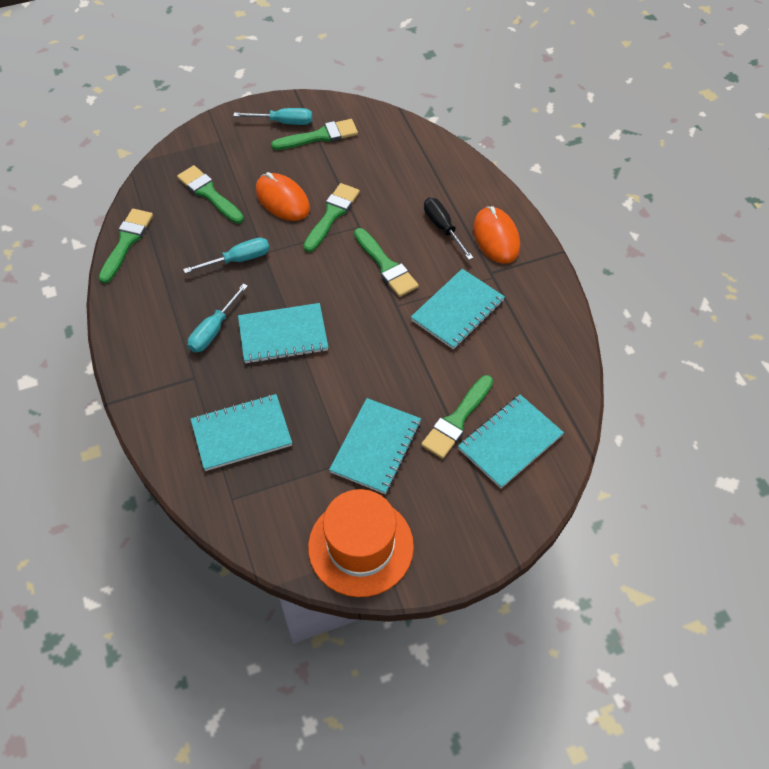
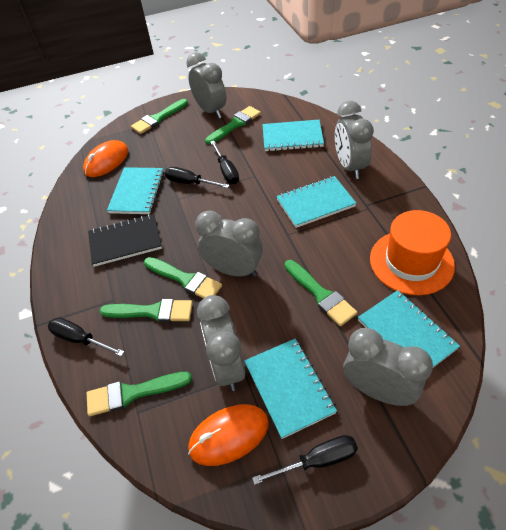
black notebook: 0 -> 1
black screwdriver: 1 -> 4
grey clock: 0 -> 5
turquoise screwdriver: 3 -> 0

